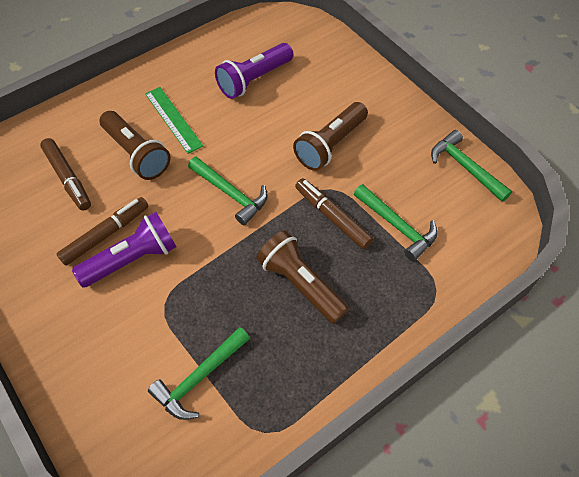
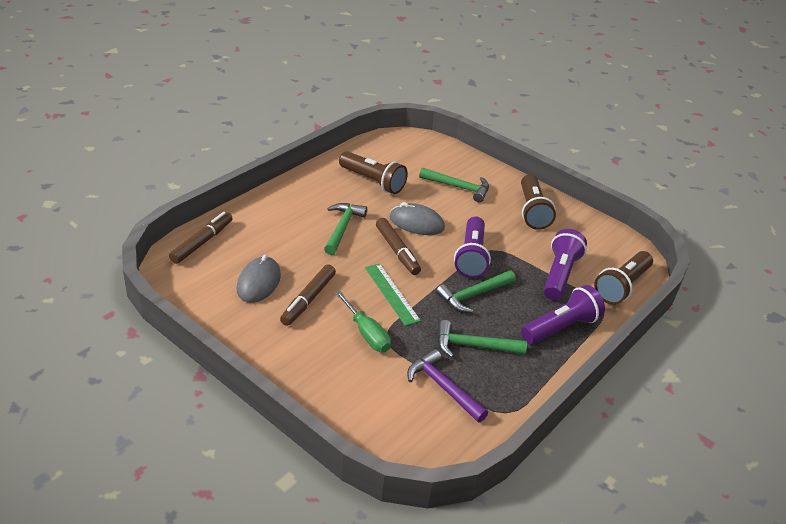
green screwdriver: 0 -> 1
grey mouse: 0 -> 2
purple flashlight: 2 -> 3
purple hammer: 0 -> 1

